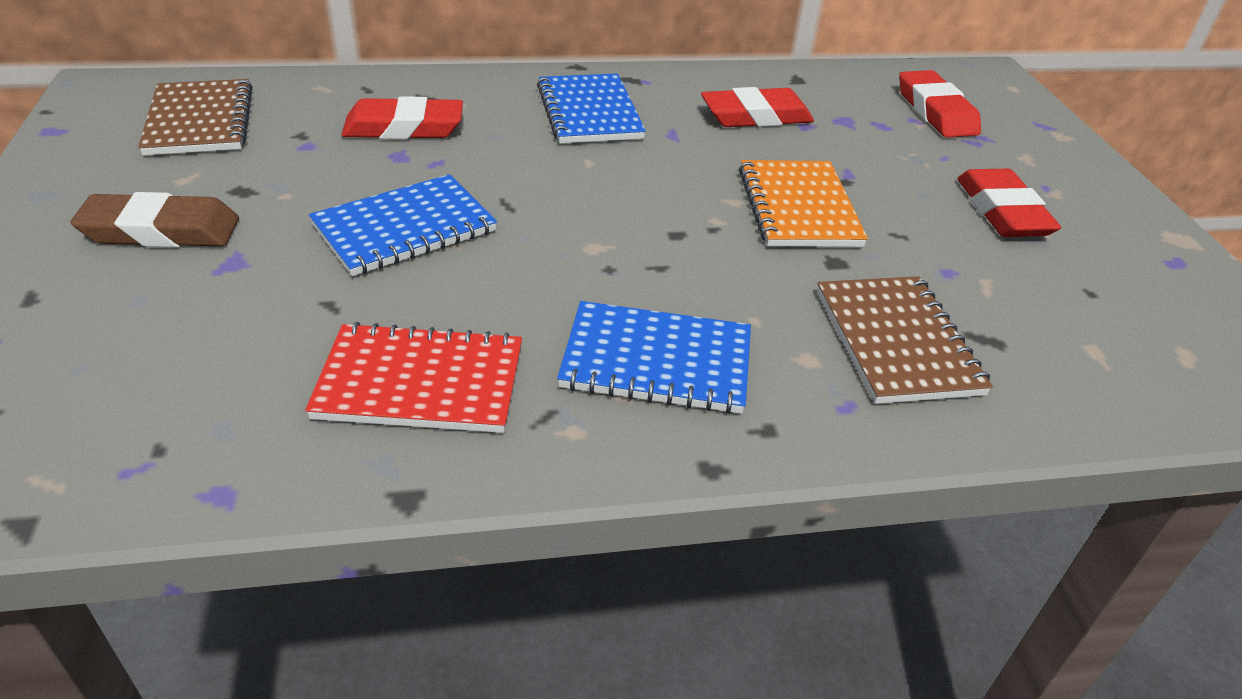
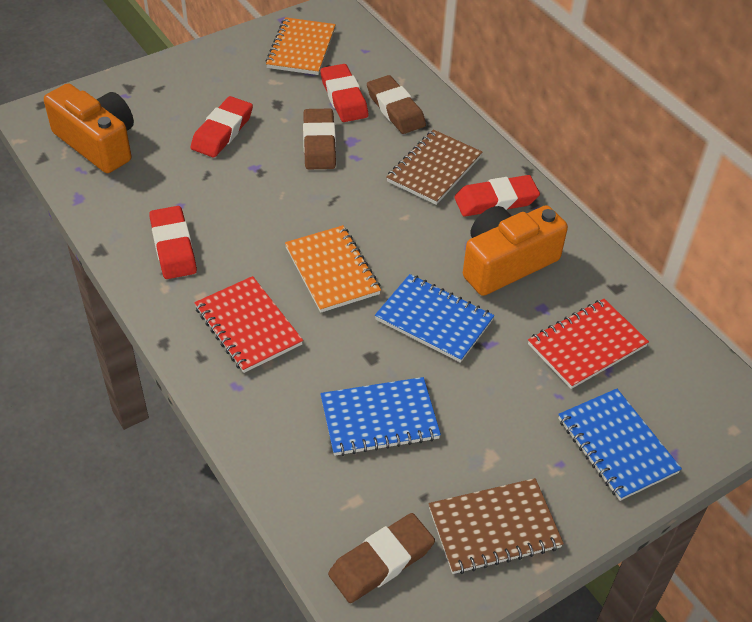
brown eraser: 1 -> 3
orange camera: 0 -> 2
orange notebook: 1 -> 2
red notebook: 1 -> 2

